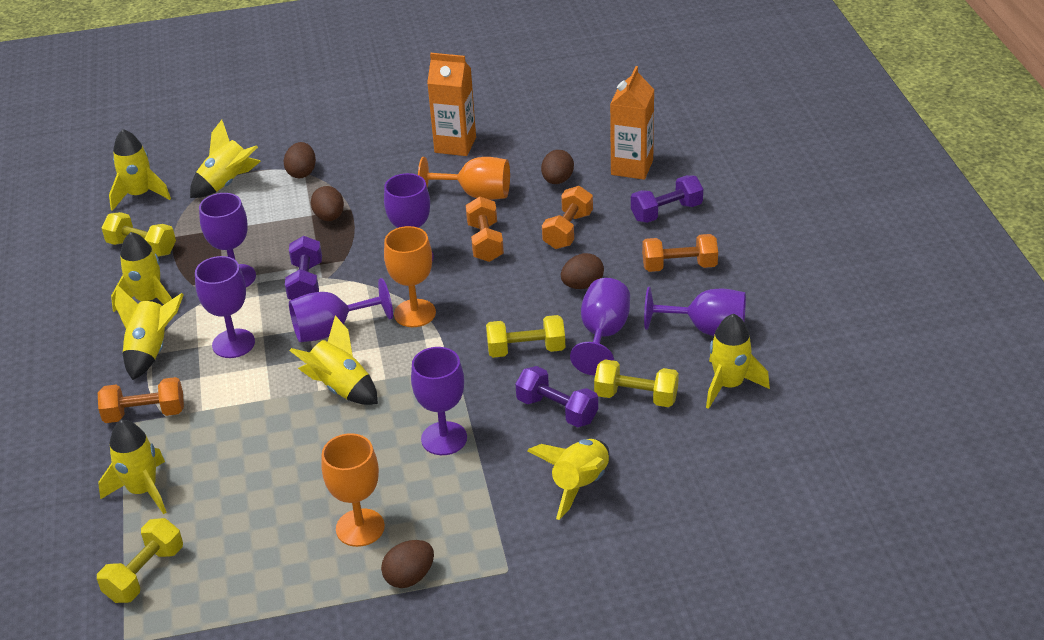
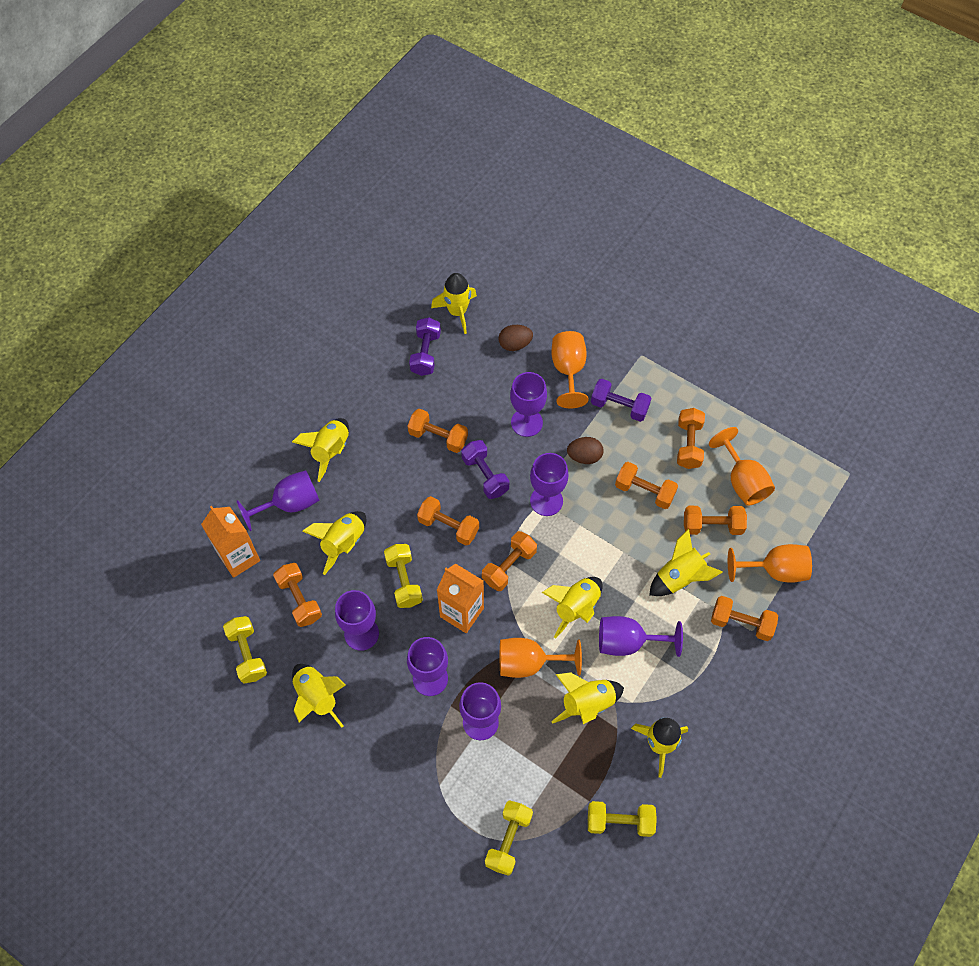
brown egg: 5 -> 2
orange dumbbell: 4 -> 8
orange goblet: 3 -> 4

